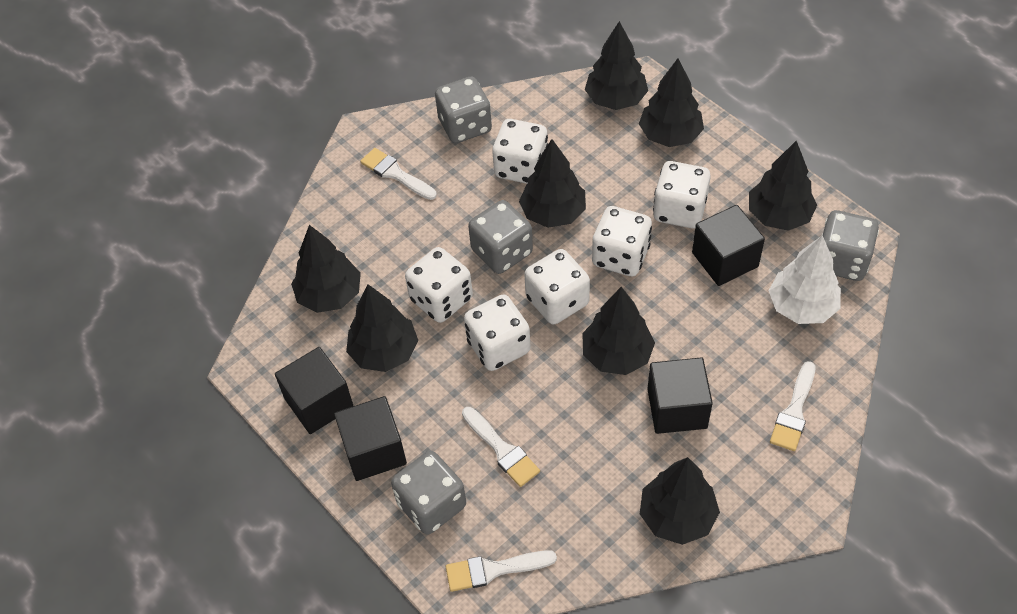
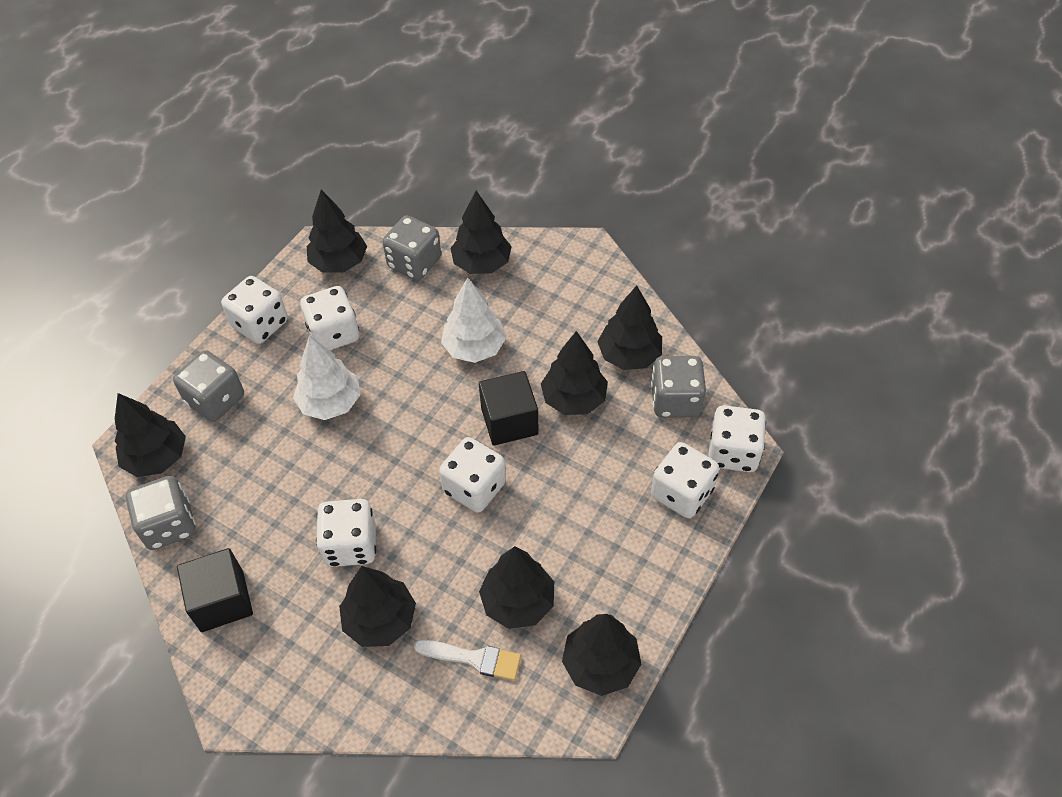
black cube: 4 -> 2
white brush: 4 -> 1
white tree: 1 -> 2

